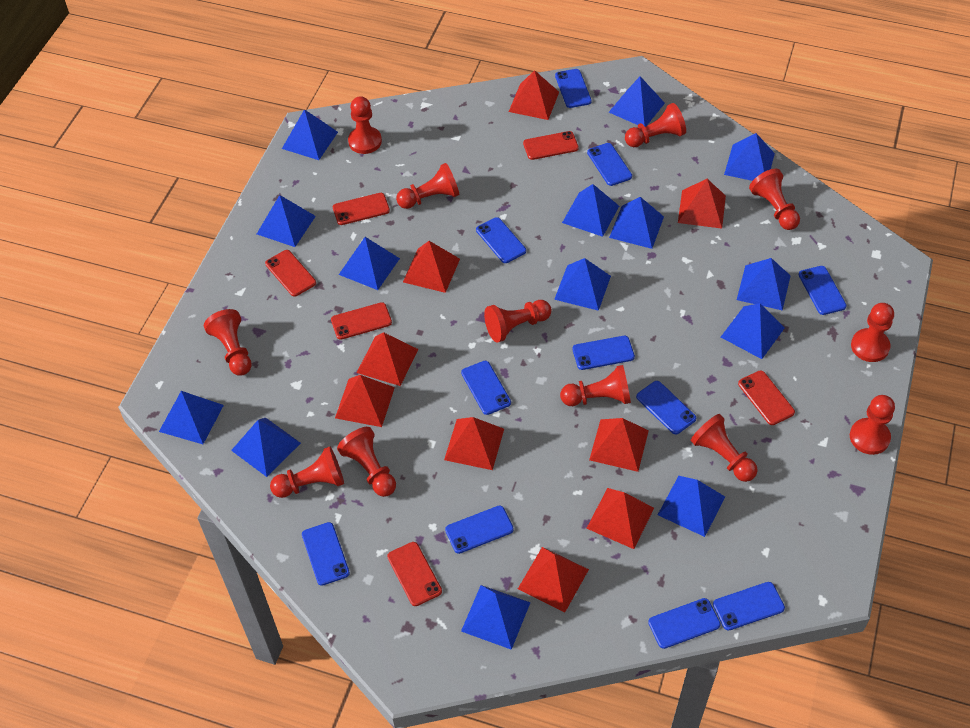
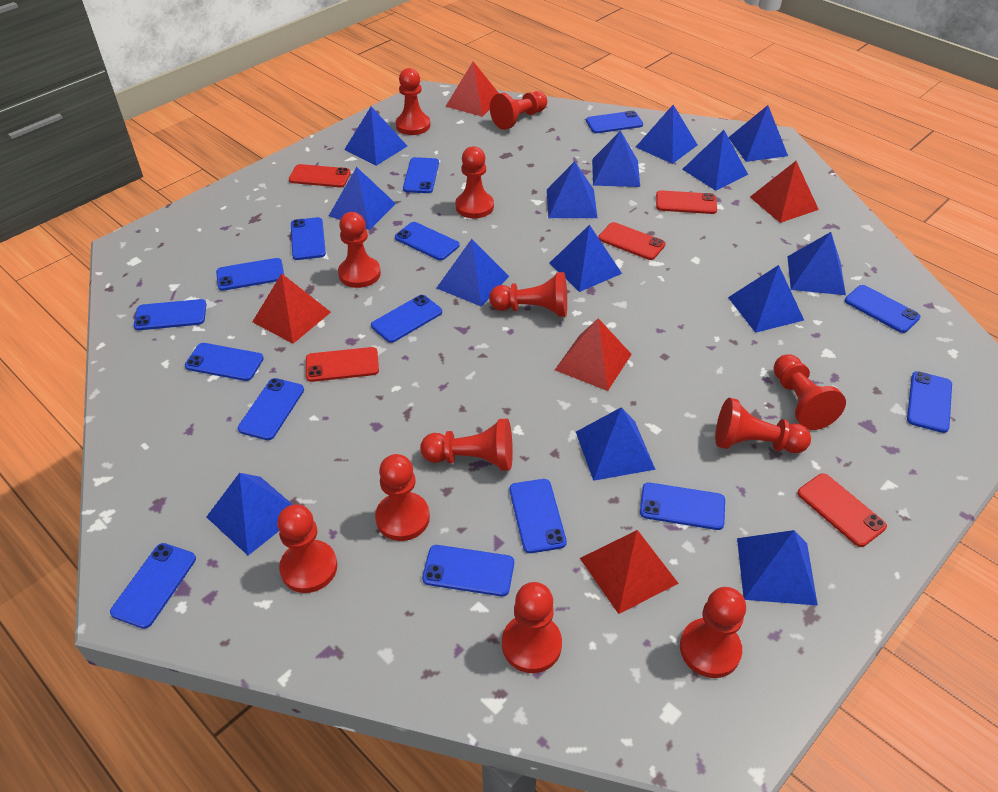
blue phone: 11 -> 15
red phone: 6 -> 5
red pyramid: 9 -> 5

